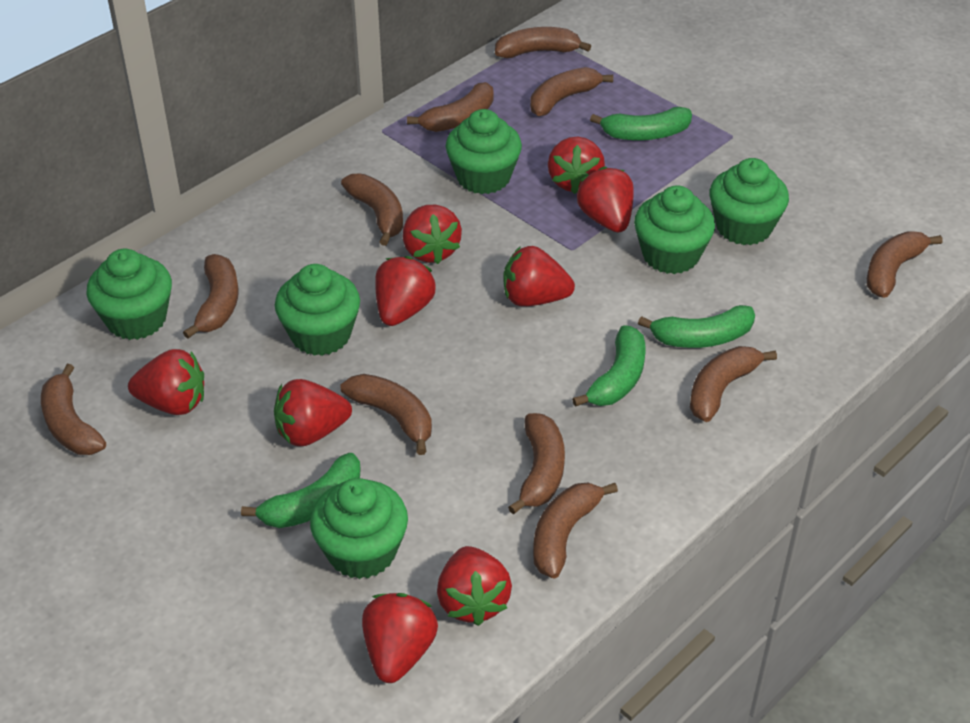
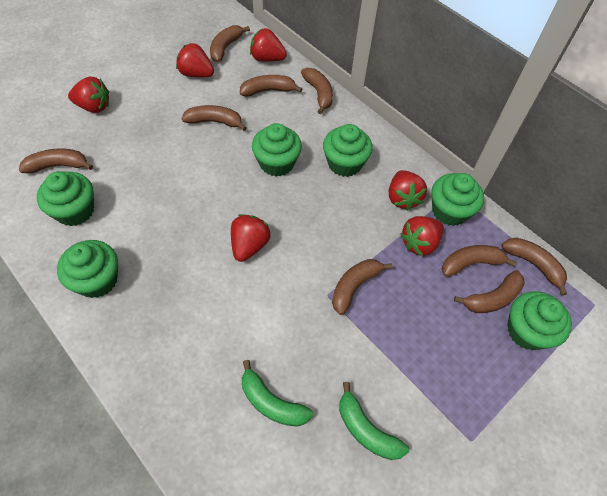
brown banana: 11 -> 9
green banana: 4 -> 2
red strawberry: 9 -> 6

